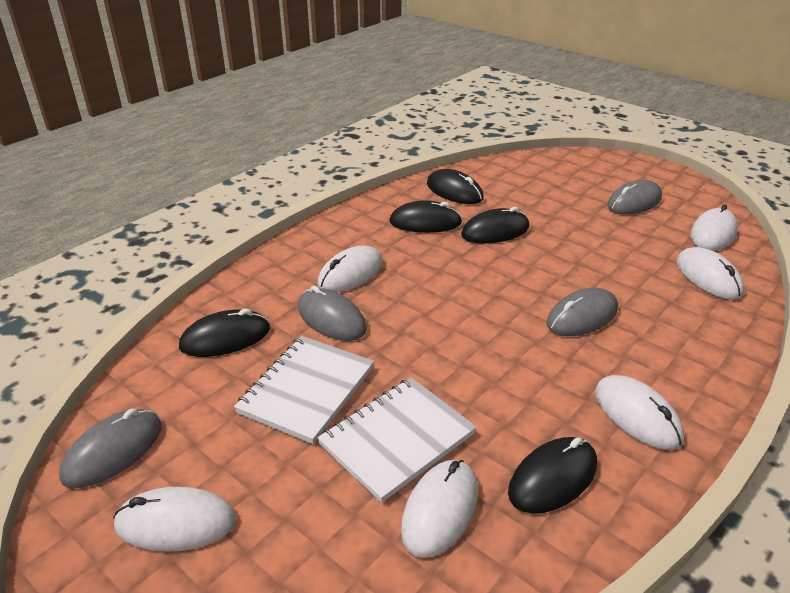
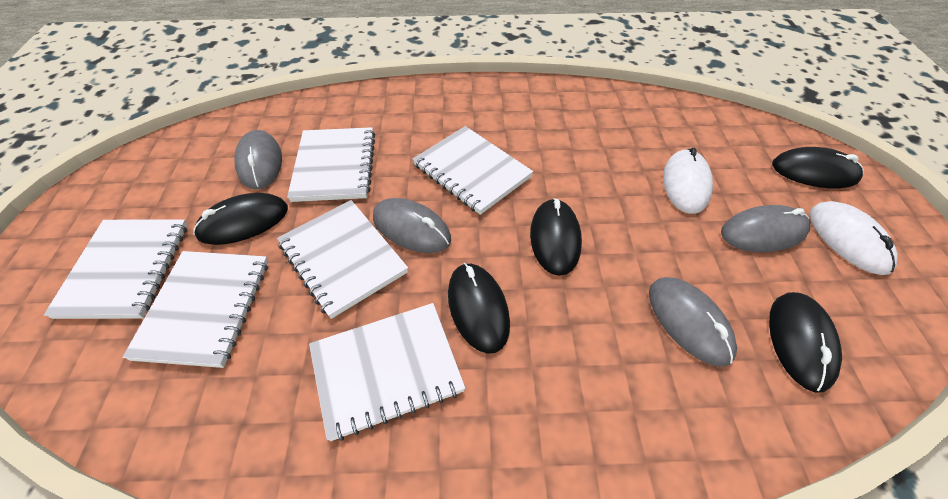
white mouse: 6 -> 2
white notebook: 2 -> 6

